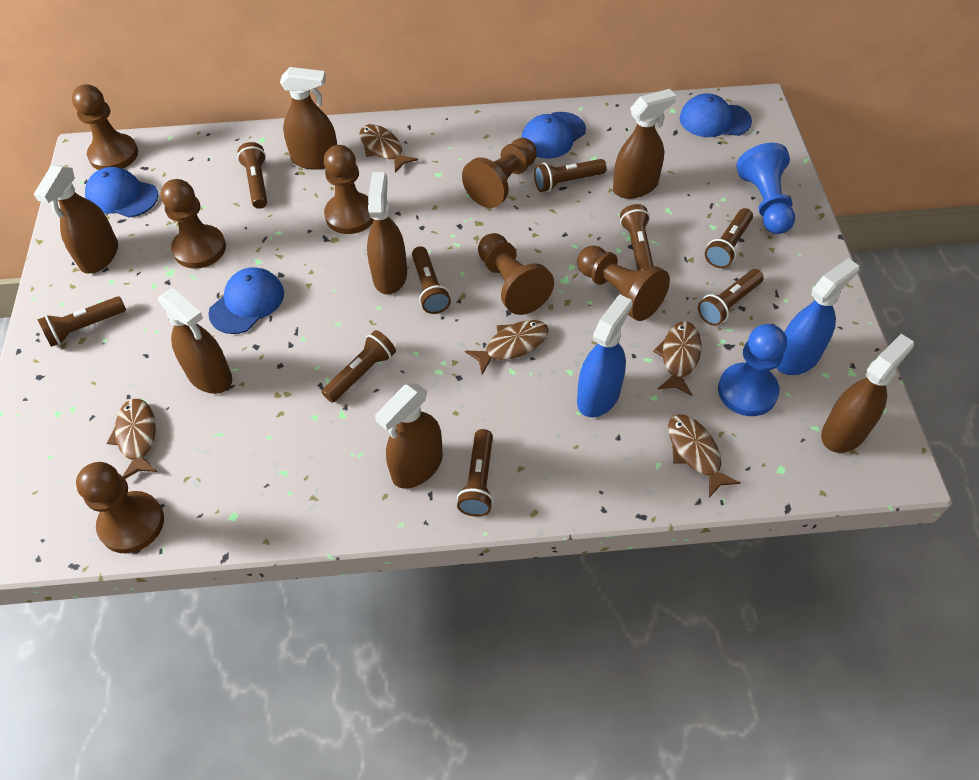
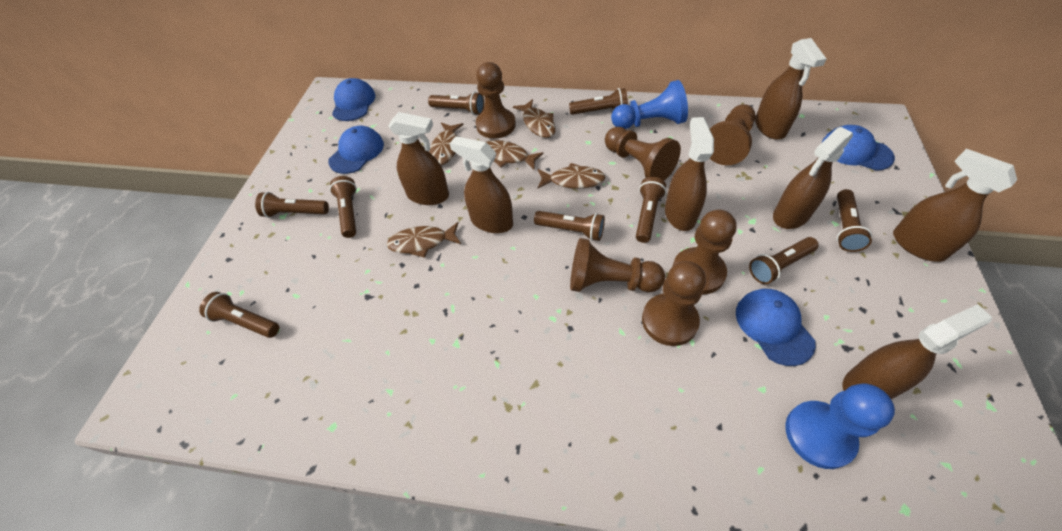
blue spray bottle: 2 -> 0
brown pawn: 7 -> 6

